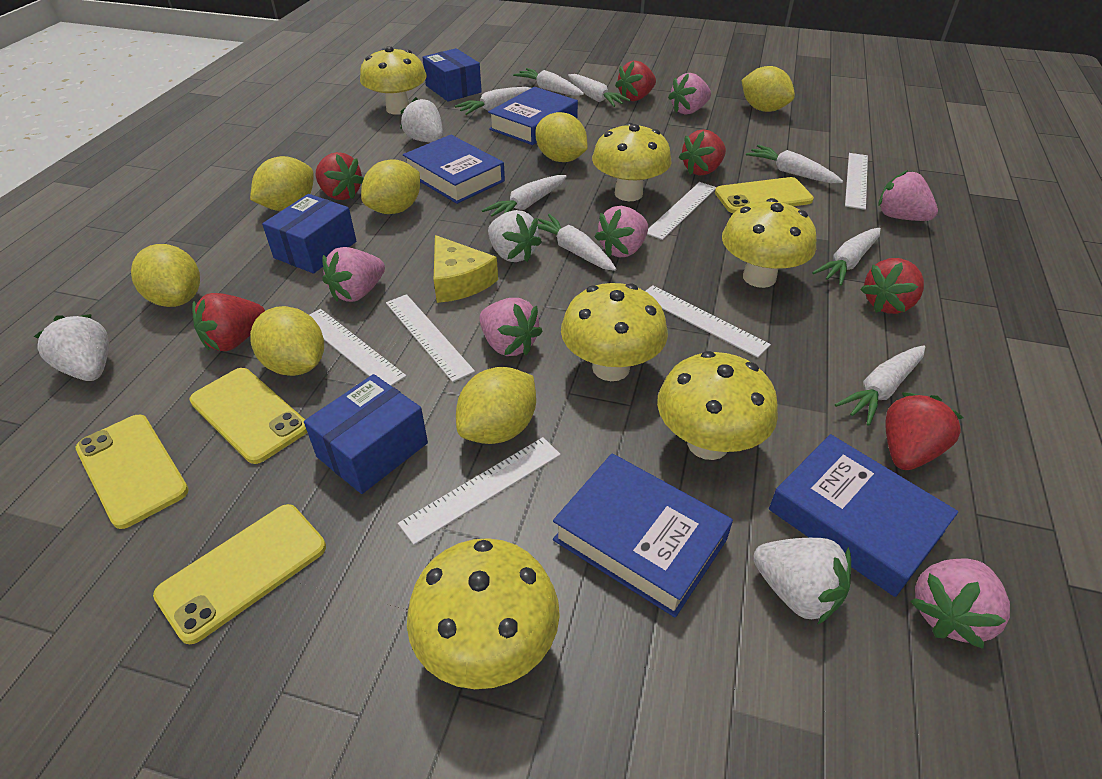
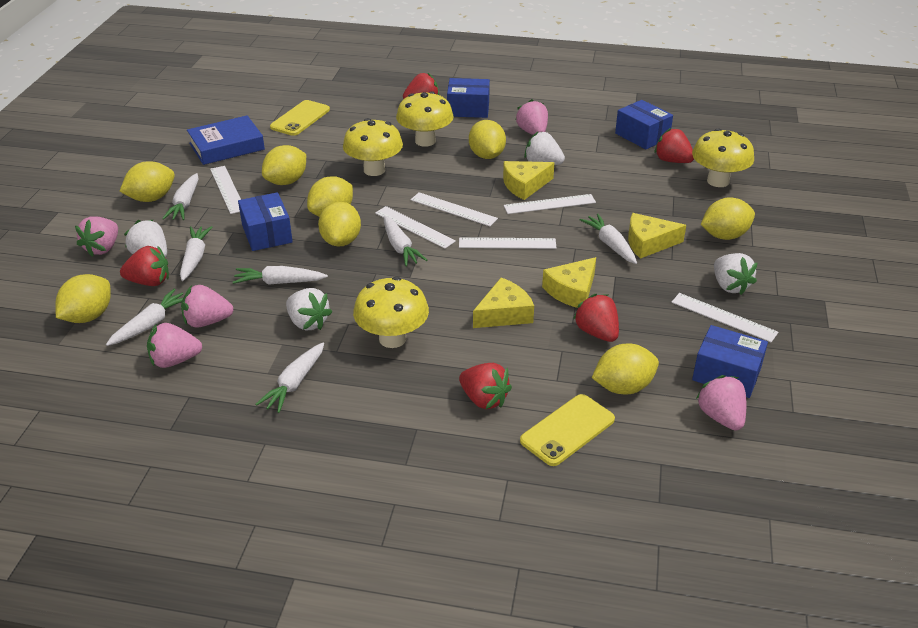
blue book: 4 -> 1
blue box: 3 -> 4
pink strawberry: 6 -> 5
red strawberry: 6 -> 5
white carrot: 8 -> 7
yellow cheese: 1 -> 4
yellow lemon: 7 -> 8
yellow mushroom: 6 -> 4
yellow phone: 4 -> 2

